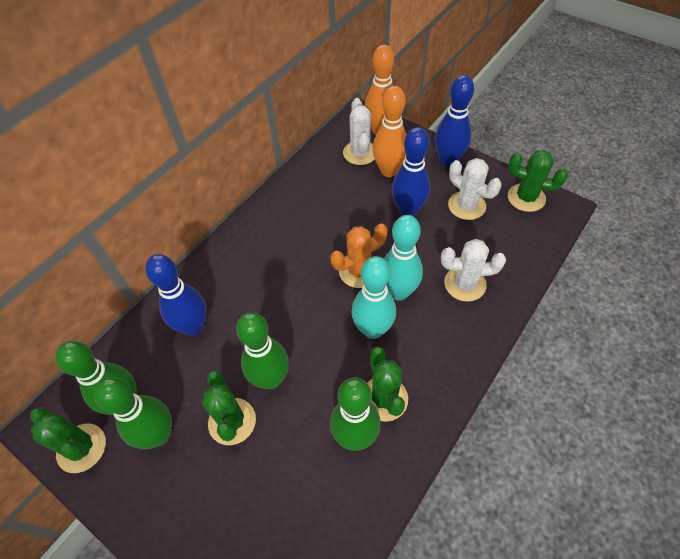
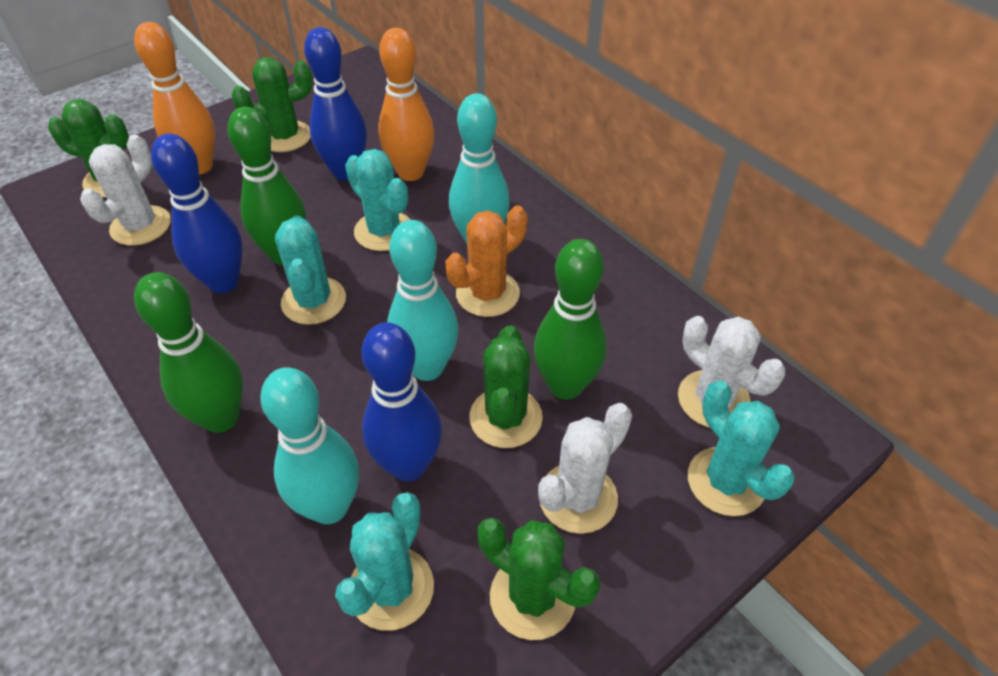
green bowling pin: 4 -> 3
turquoise bowling pin: 2 -> 3
turquoise cactus: 0 -> 4

